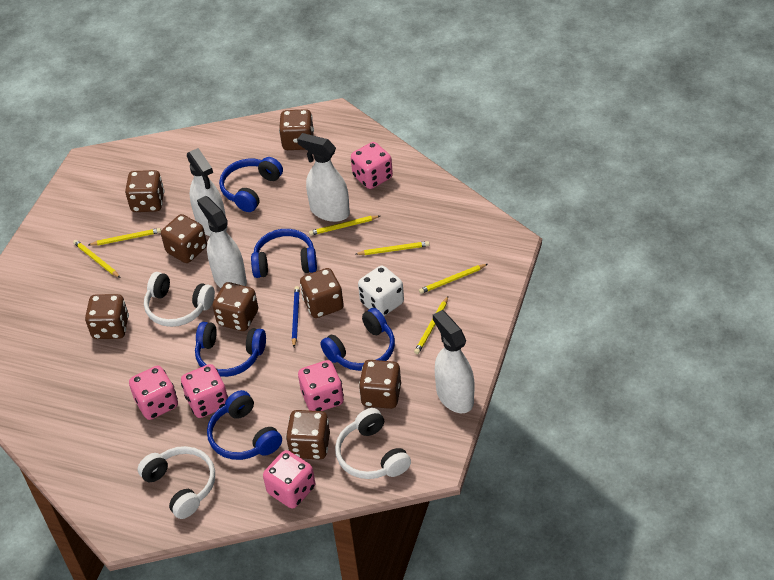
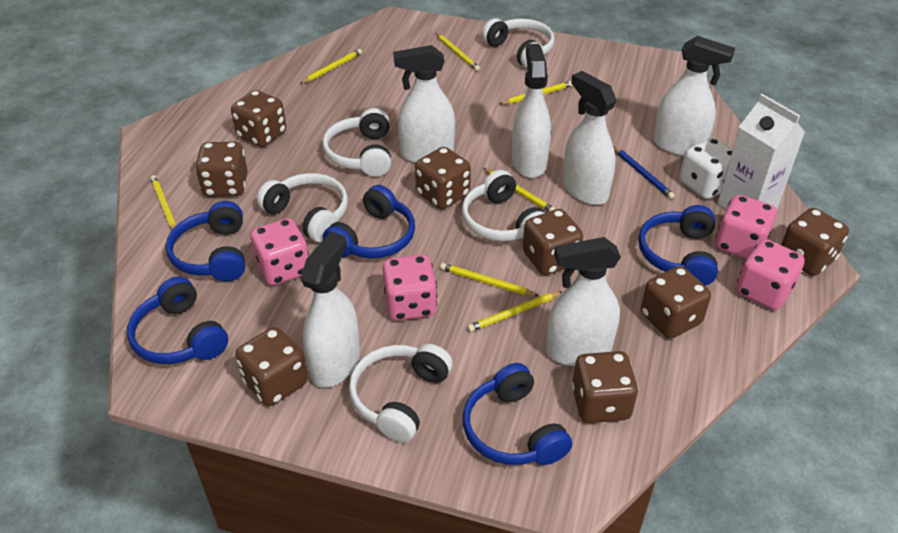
pink dice: 5 -> 4
white carton: 0 -> 1
white headphones: 3 -> 5
white spray bottle: 4 -> 6
yellow pencil: 6 -> 7

